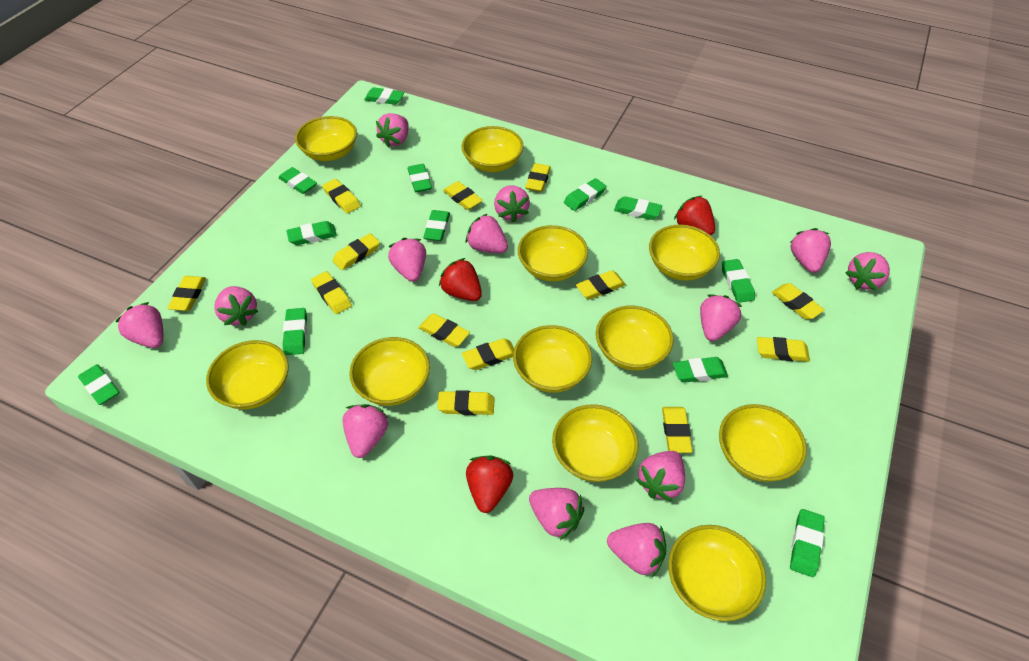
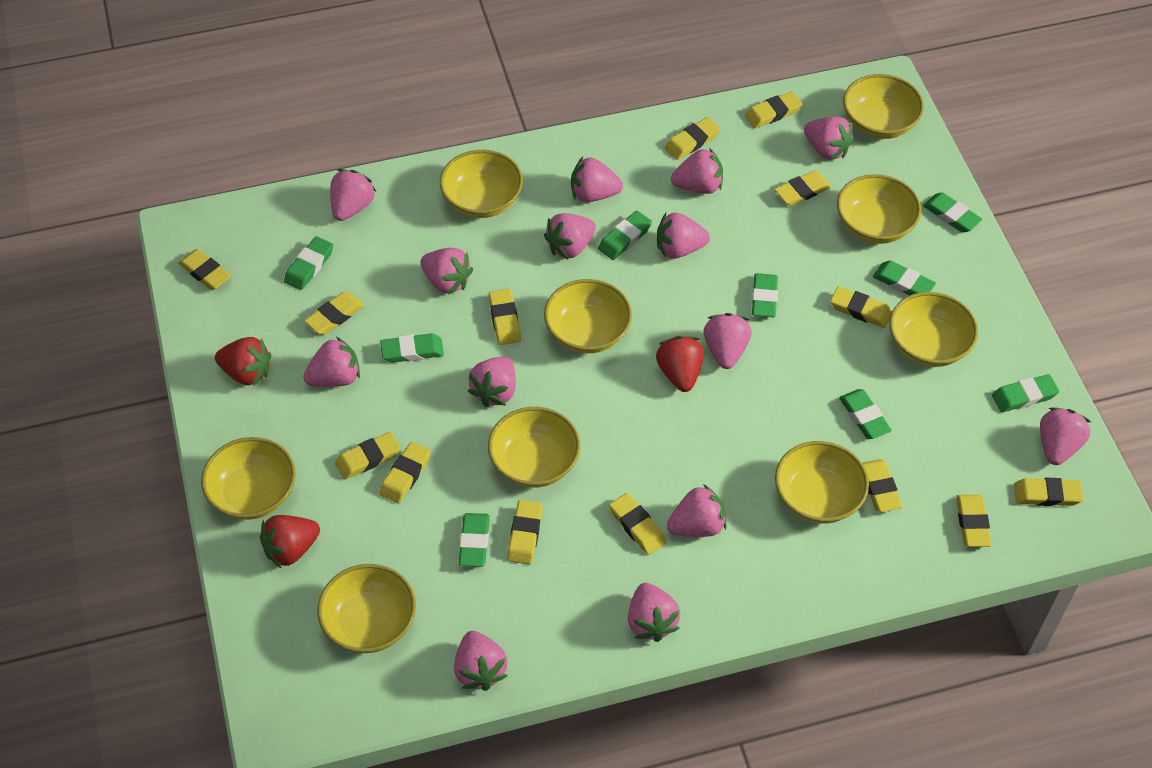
green eraser: 12 -> 9
pink strawberry: 13 -> 14
yellow bowl: 11 -> 9
yellow eraser: 13 -> 14

